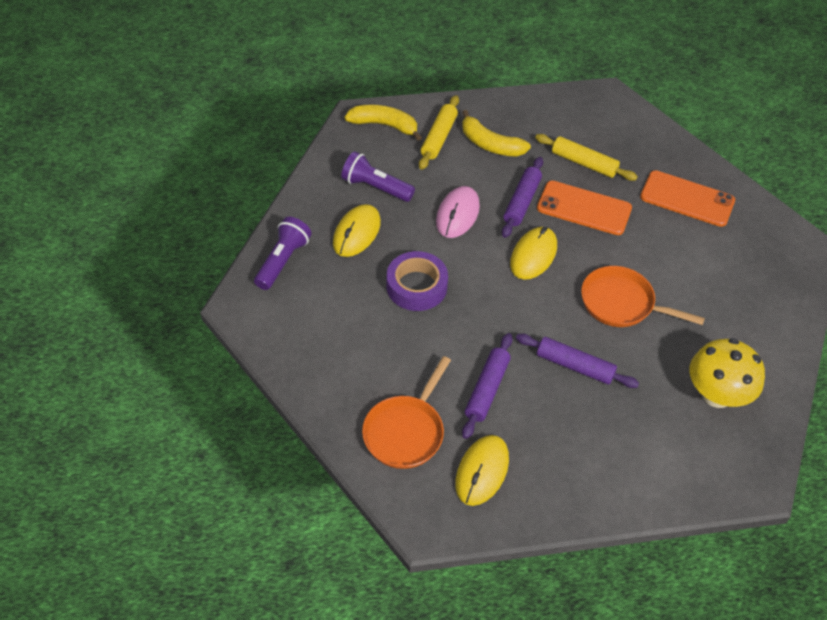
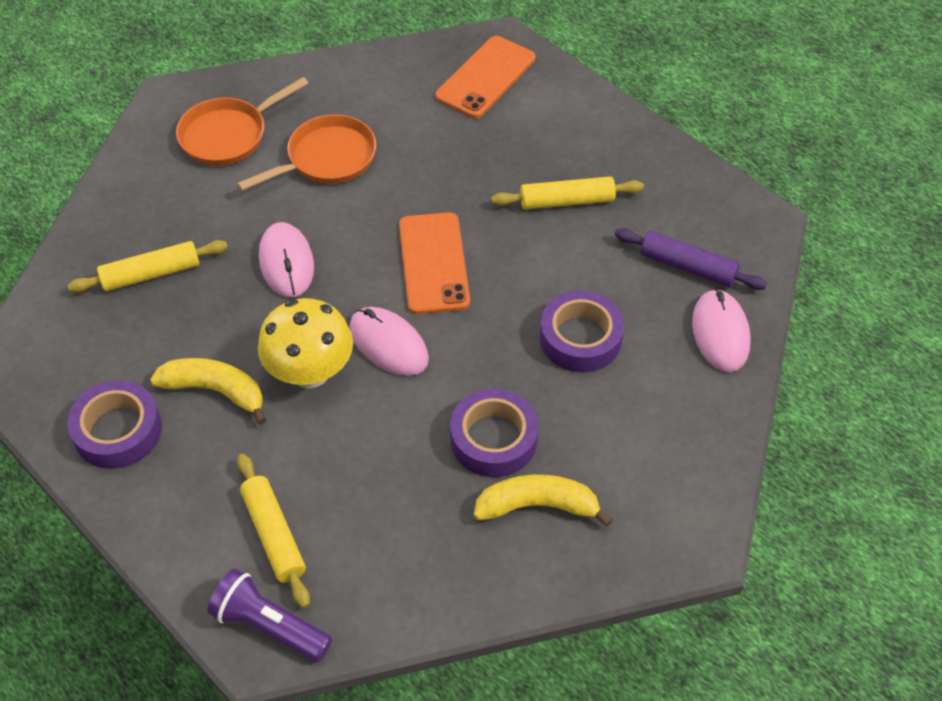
pink mouse: 1 -> 3
purple flashlight: 2 -> 1
purple rolling pin: 3 -> 1
purple tape: 1 -> 3
yellow mouse: 3 -> 0
yellow rolling pin: 2 -> 3

